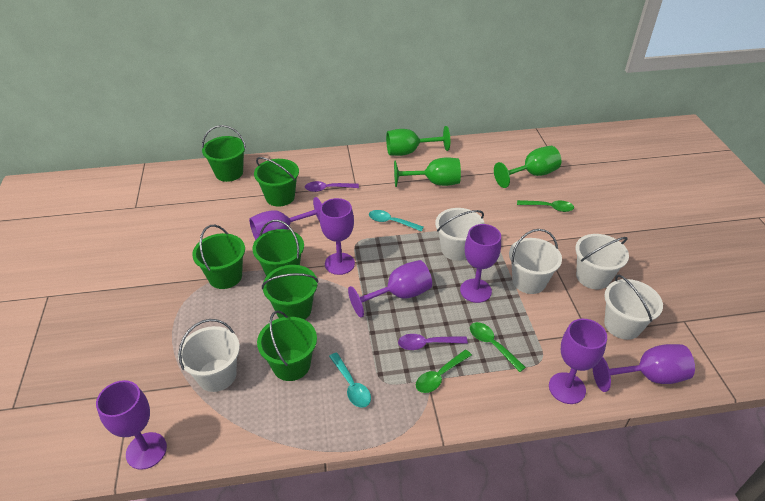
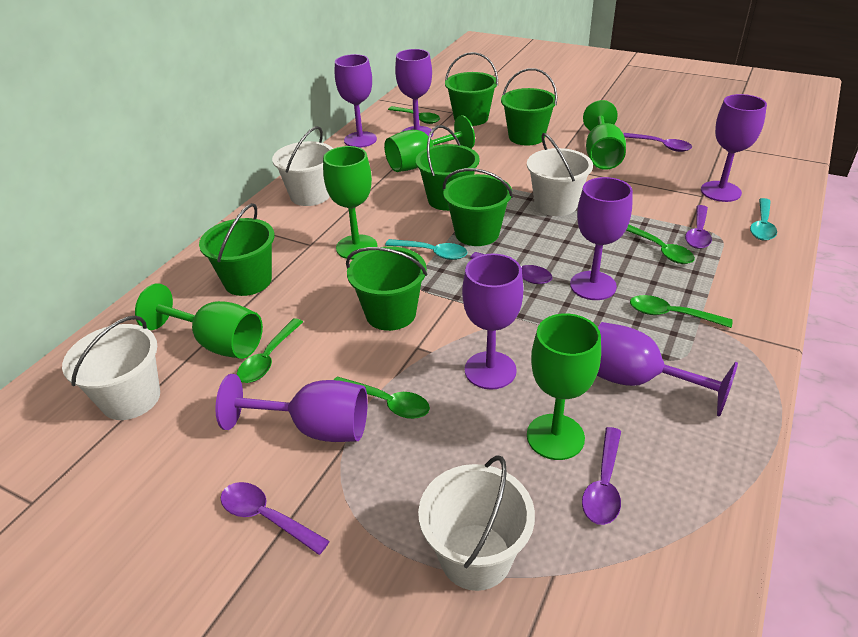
green goblet: 3 -> 5
green spoon: 3 -> 5
purple spoon: 2 -> 5
white bucket: 5 -> 4

